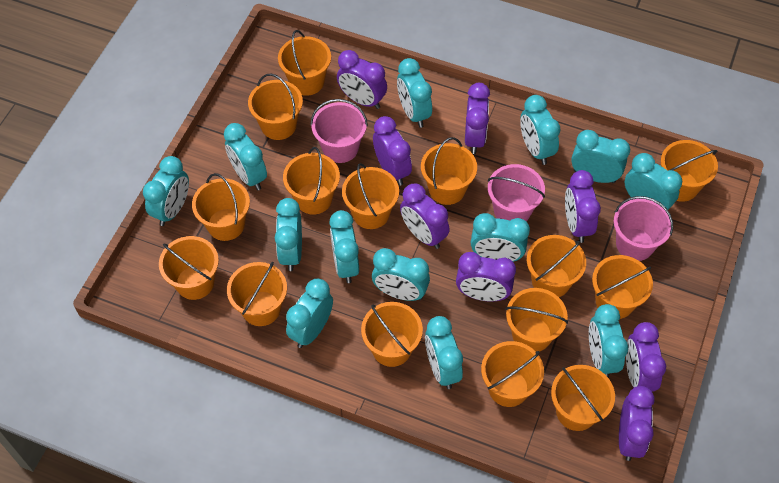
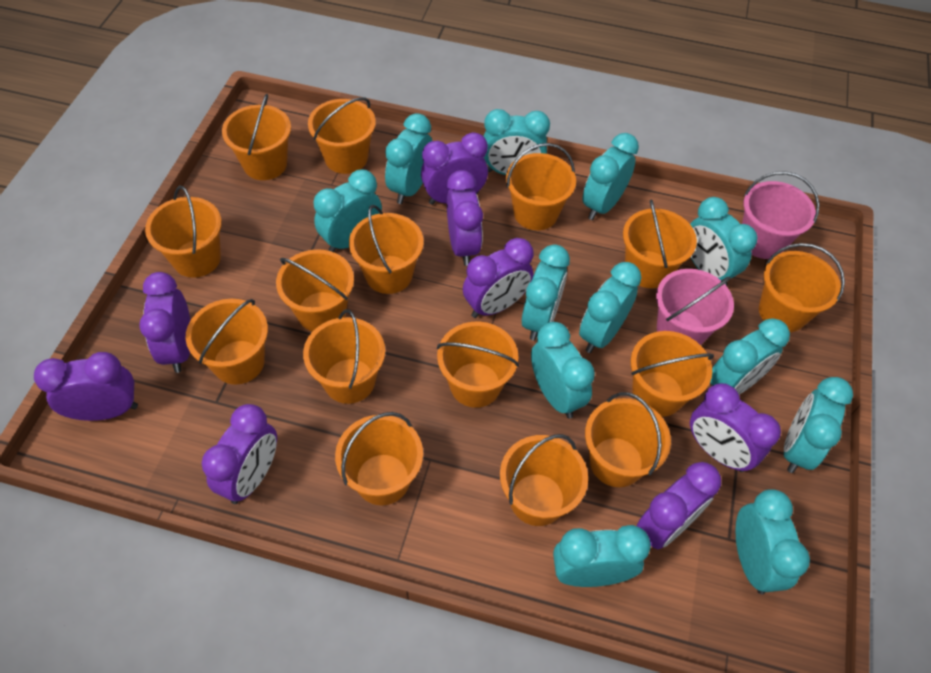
pink bucket: 3 -> 2
turquoise clock: 13 -> 12

